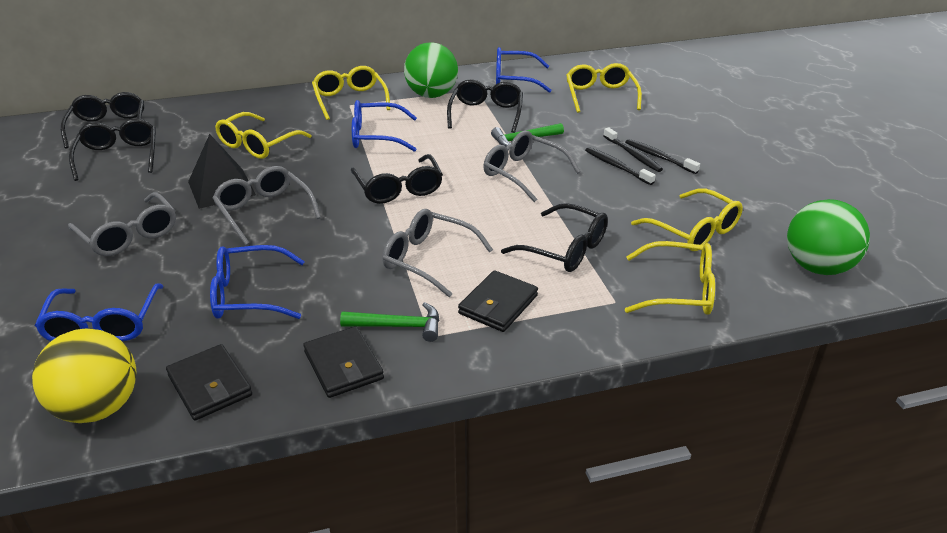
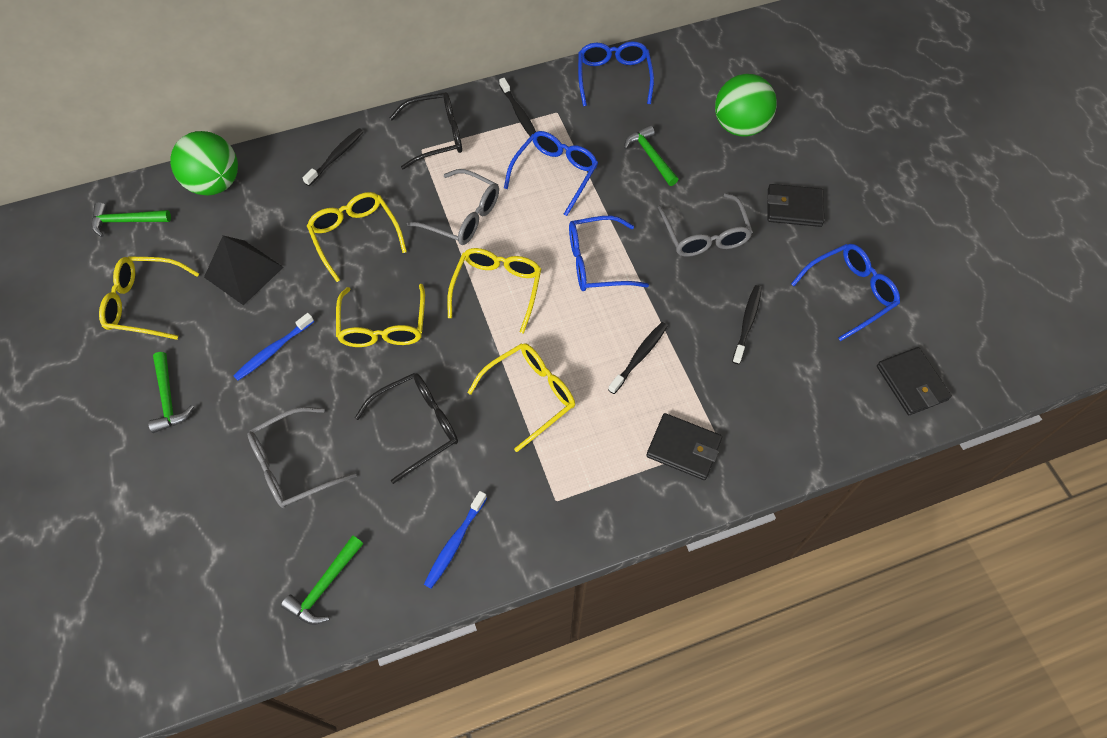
black glasses: 5 -> 2
black toothbrush: 3 -> 4
blue toothbrush: 0 -> 2
green hammer: 2 -> 4
grey glasses: 4 -> 3
yellow ball: 1 -> 0

